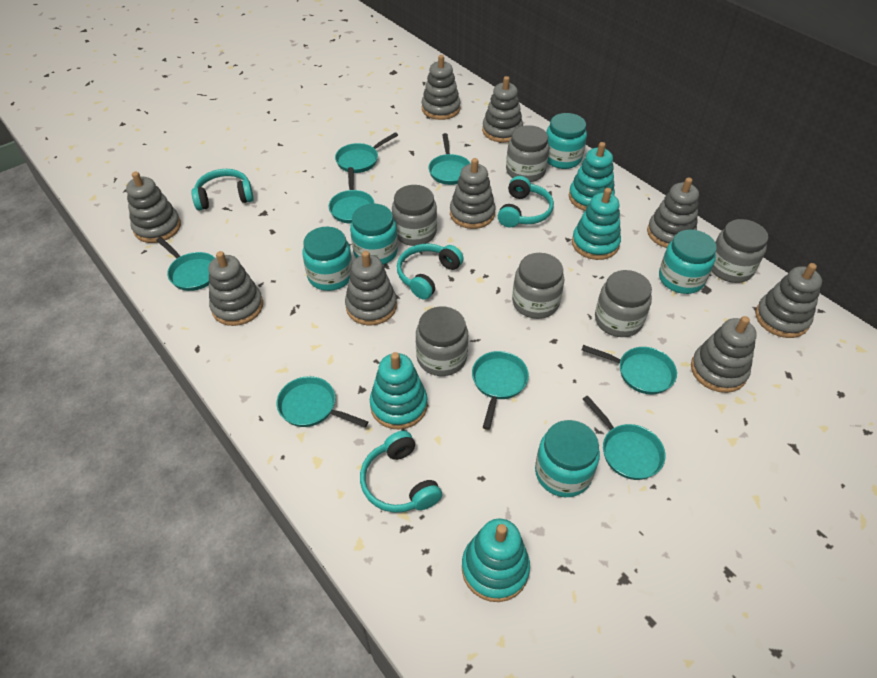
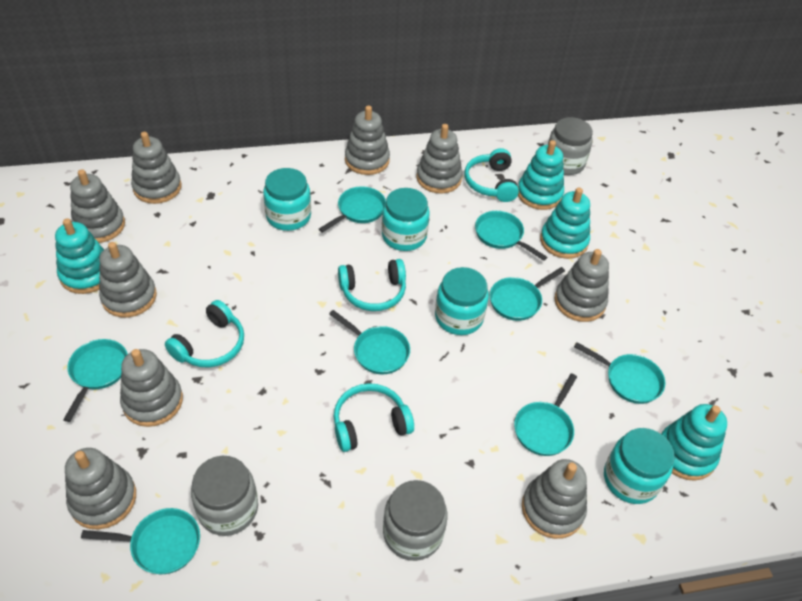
grey jar: 6 -> 3
turquoise jar: 5 -> 4

